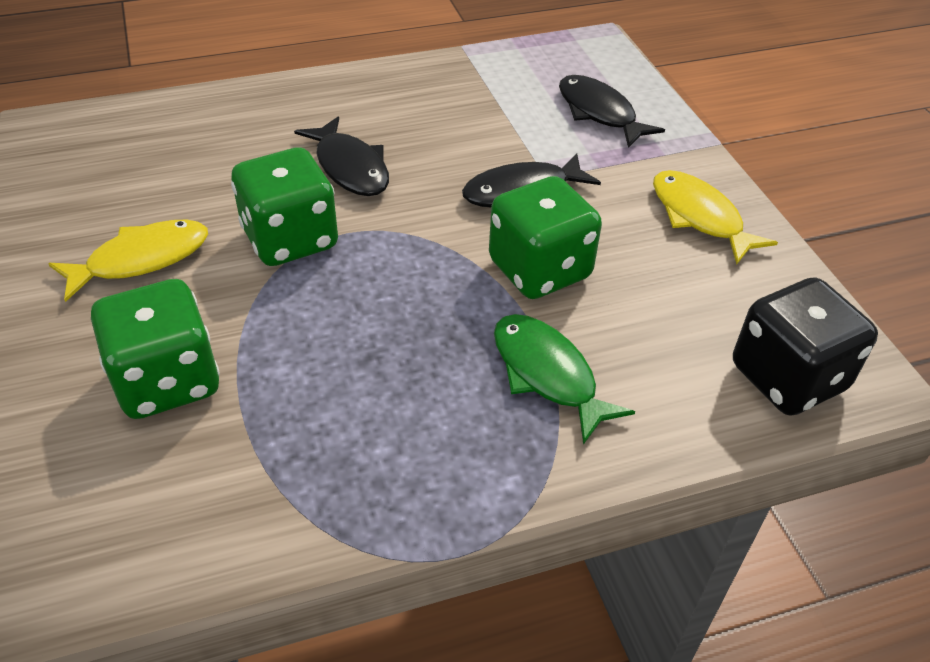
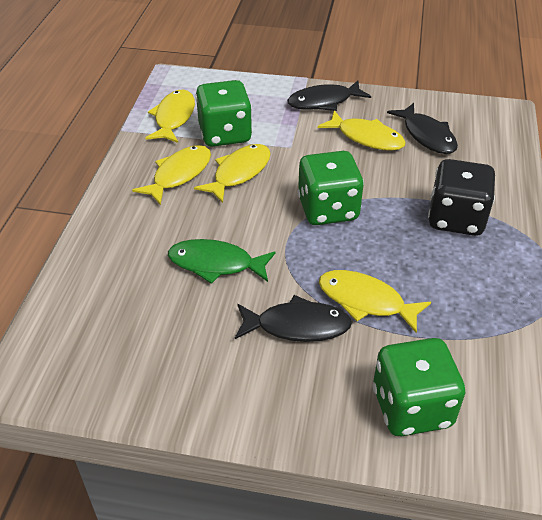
yellow fish: 2 -> 5

